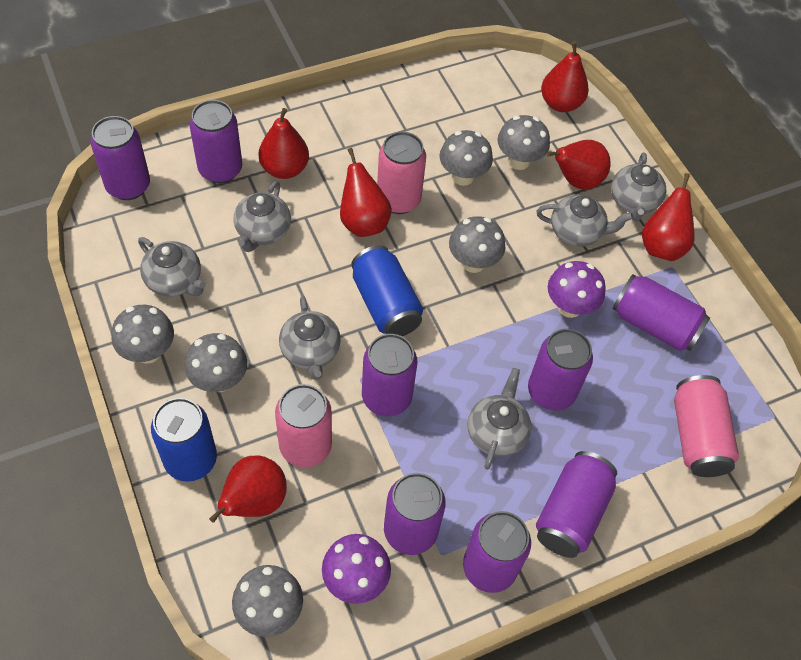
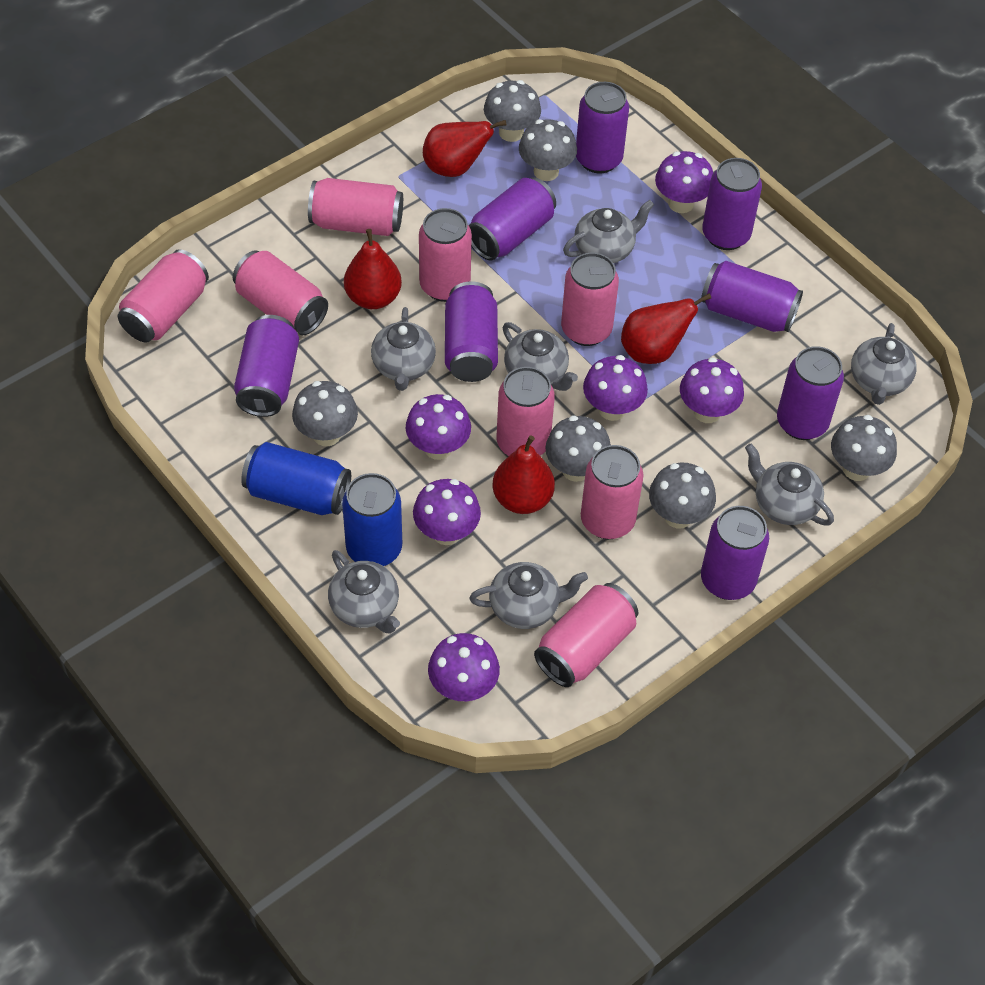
grey teapot: 6 -> 7
pink can: 3 -> 8
purple mushroom: 2 -> 6
red pear: 6 -> 4

